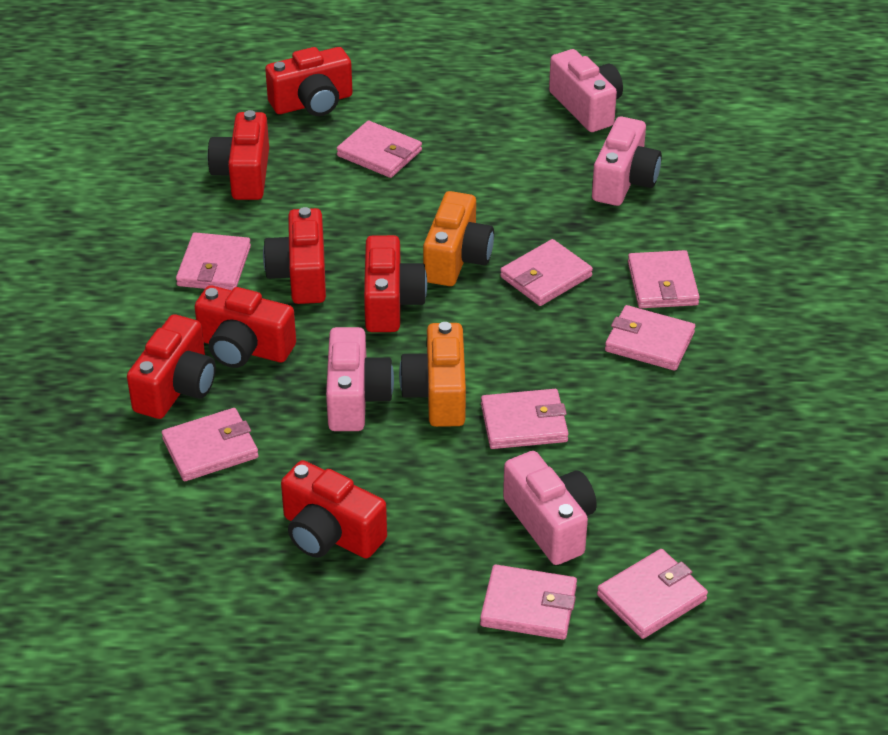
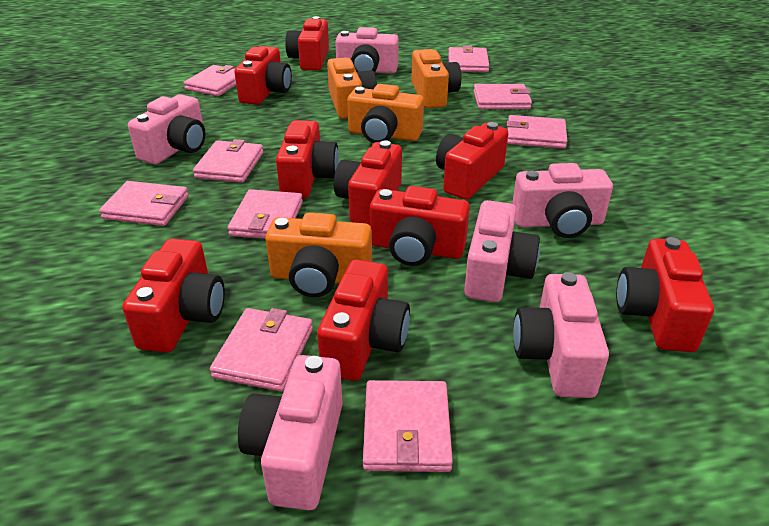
orange camera: 2 -> 4
pink camera: 4 -> 6
red camera: 7 -> 9

